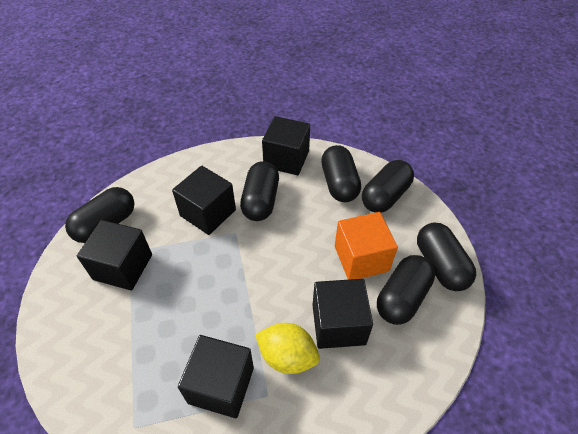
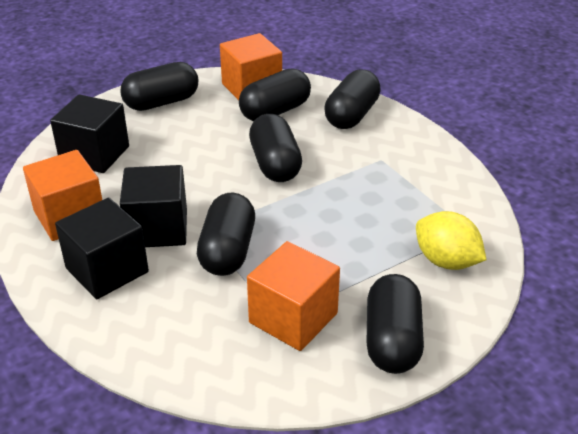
black cube: 5 -> 3
orange cube: 1 -> 3

